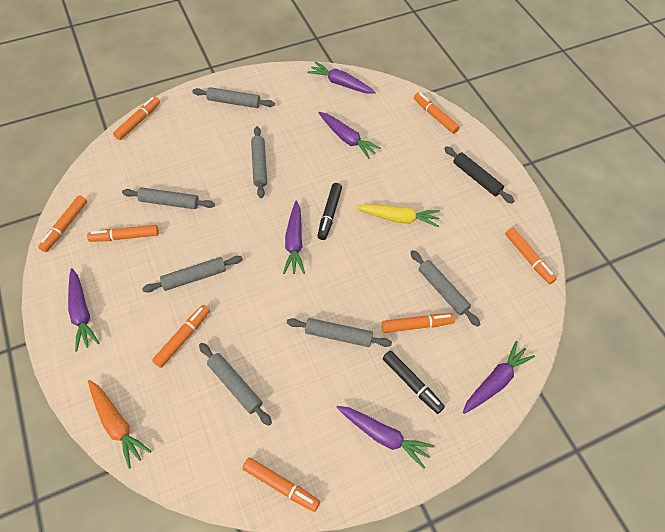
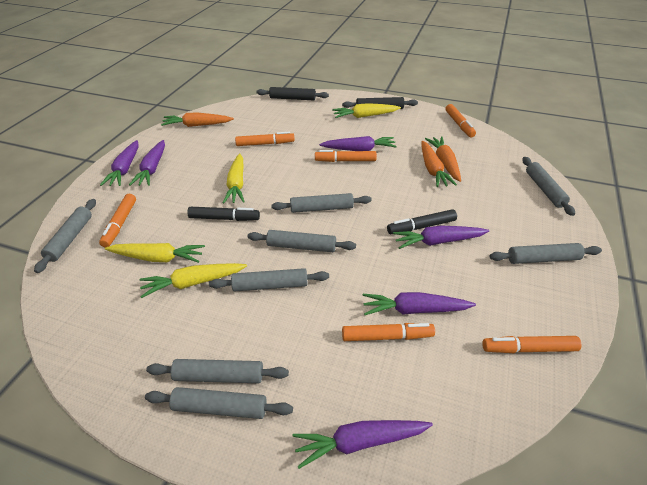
black rolling pin: 1 -> 2
grey rolling pin: 7 -> 8
orange carrot: 1 -> 3
orange marker: 8 -> 6
yellow carrot: 1 -> 4

